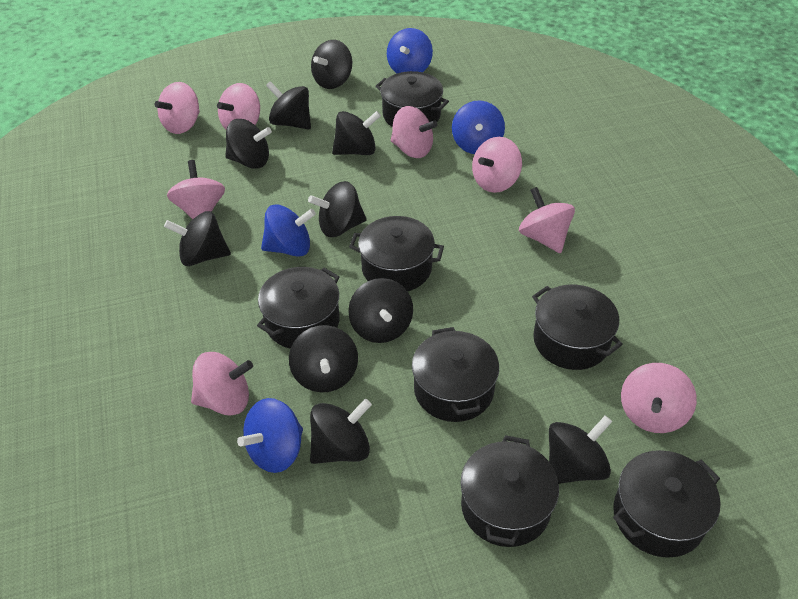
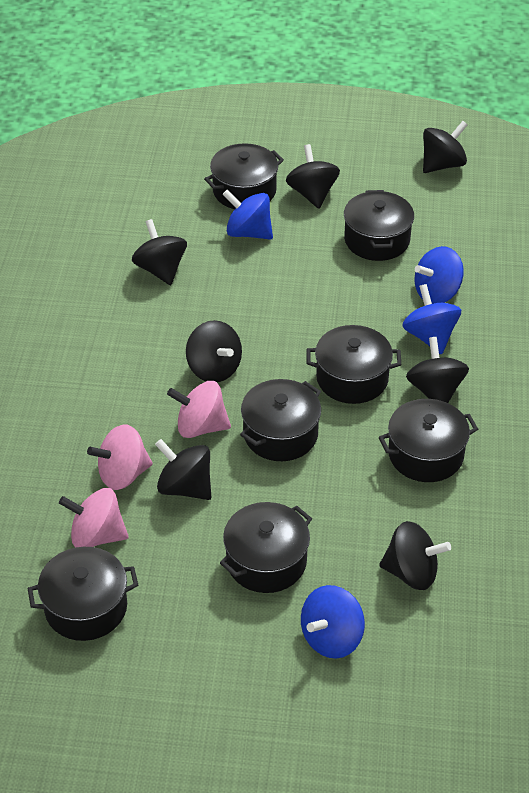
black spinning top: 10 -> 7
pink spinning top: 8 -> 3

